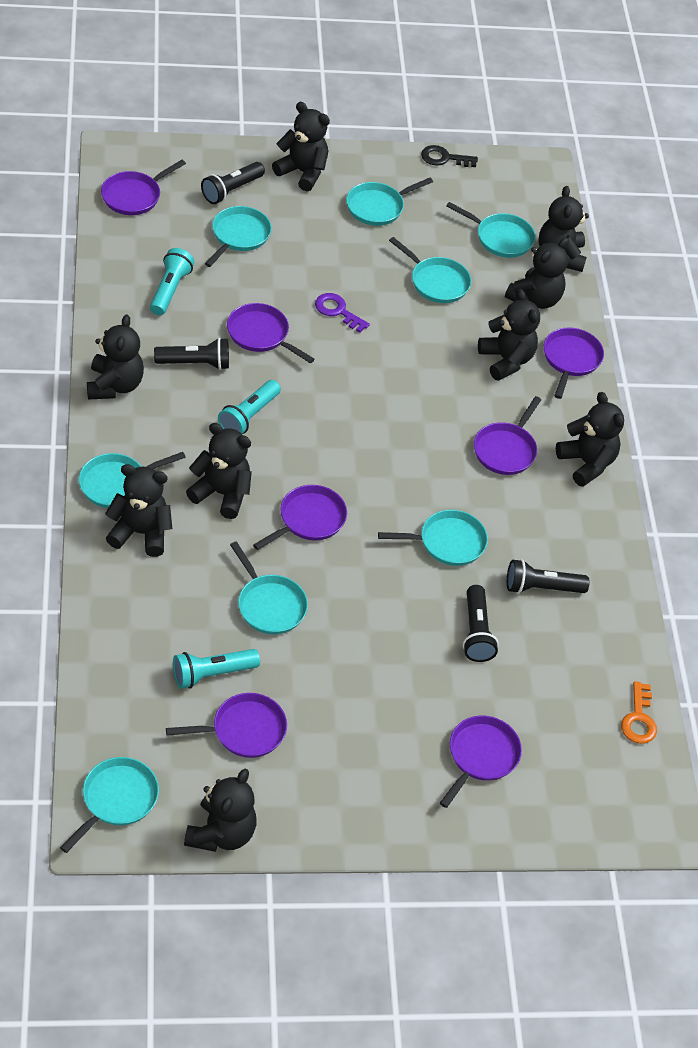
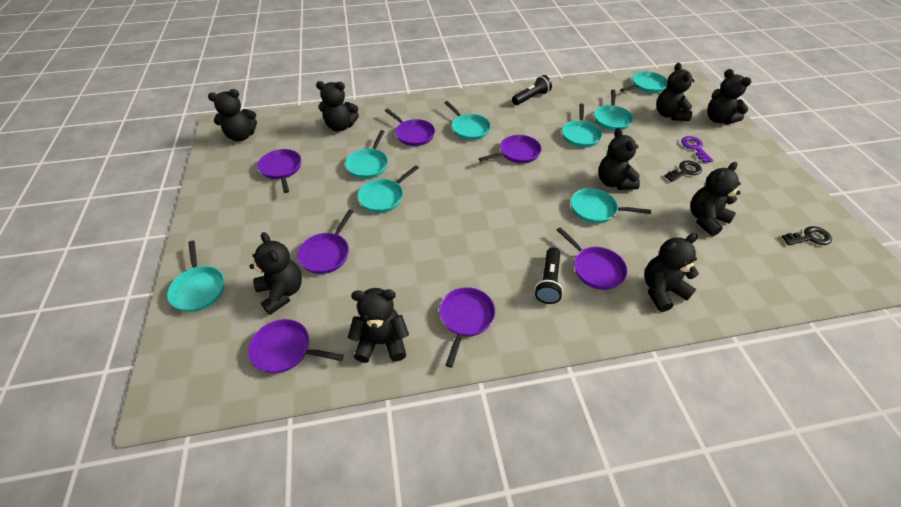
black flashlight: 4 -> 2
black key: 1 -> 2
orange key: 1 -> 0
turquoise flashlight: 3 -> 0

